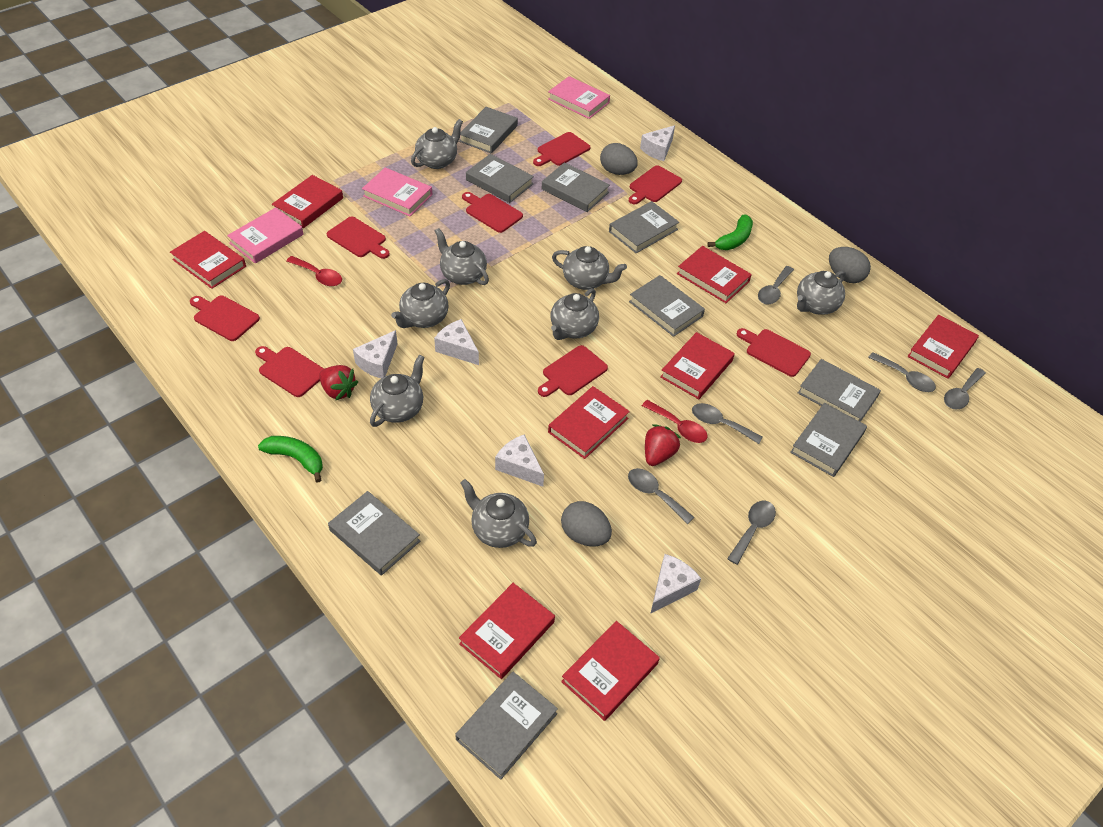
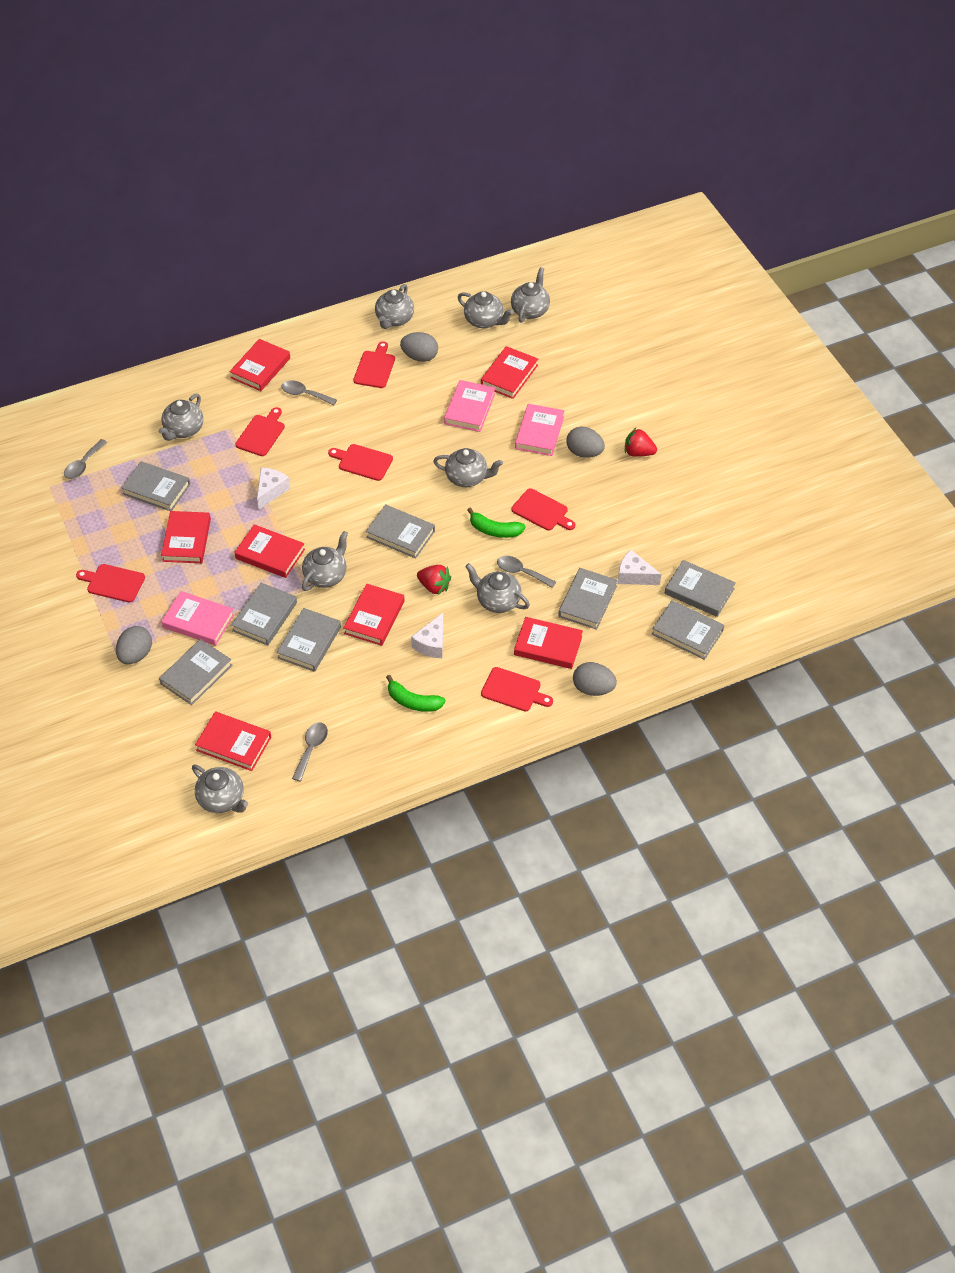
grey book: 9 -> 8
grey egg: 3 -> 4
grey spoon: 6 -> 4
red book: 8 -> 7
red cutting board: 8 -> 6
red spoon: 2 -> 0
white cheese: 5 -> 3

